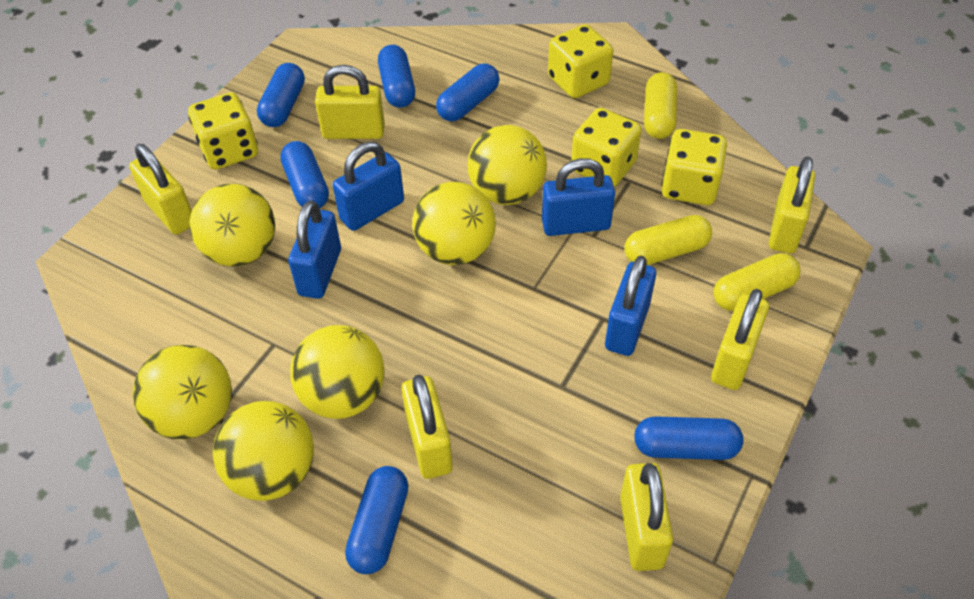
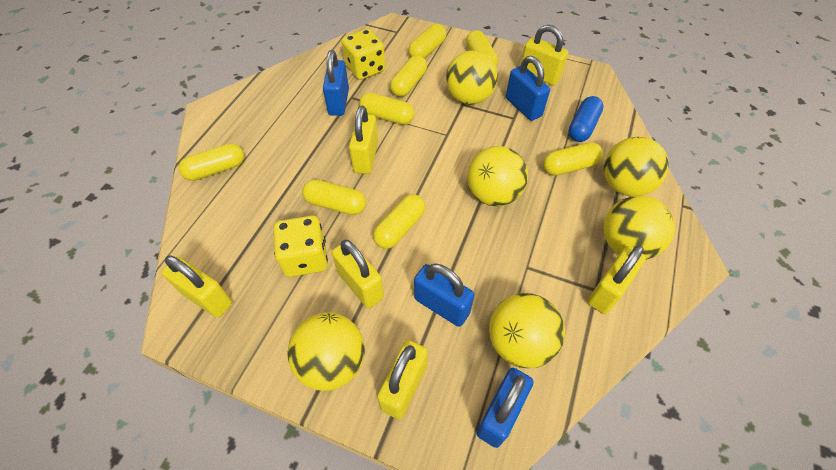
blue capsule: 6 -> 1
yellow capsule: 3 -> 8
yellow dice: 4 -> 2

